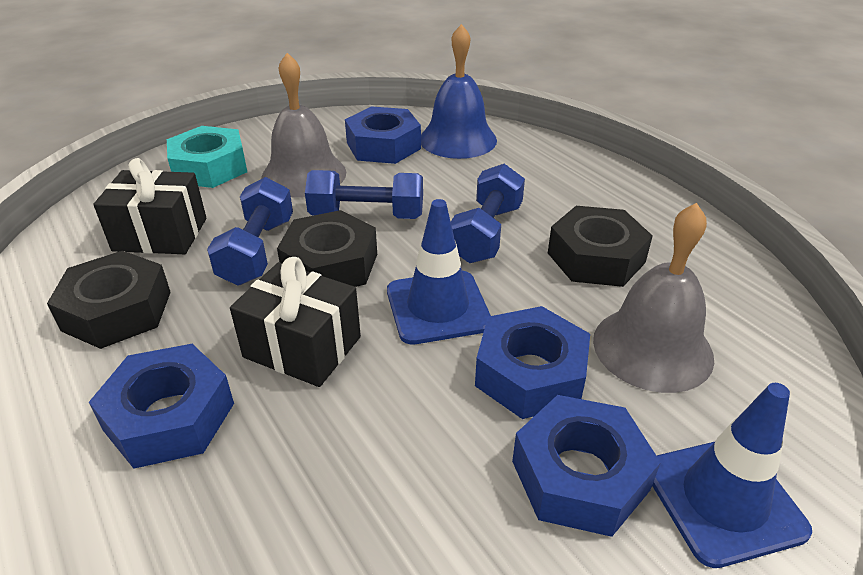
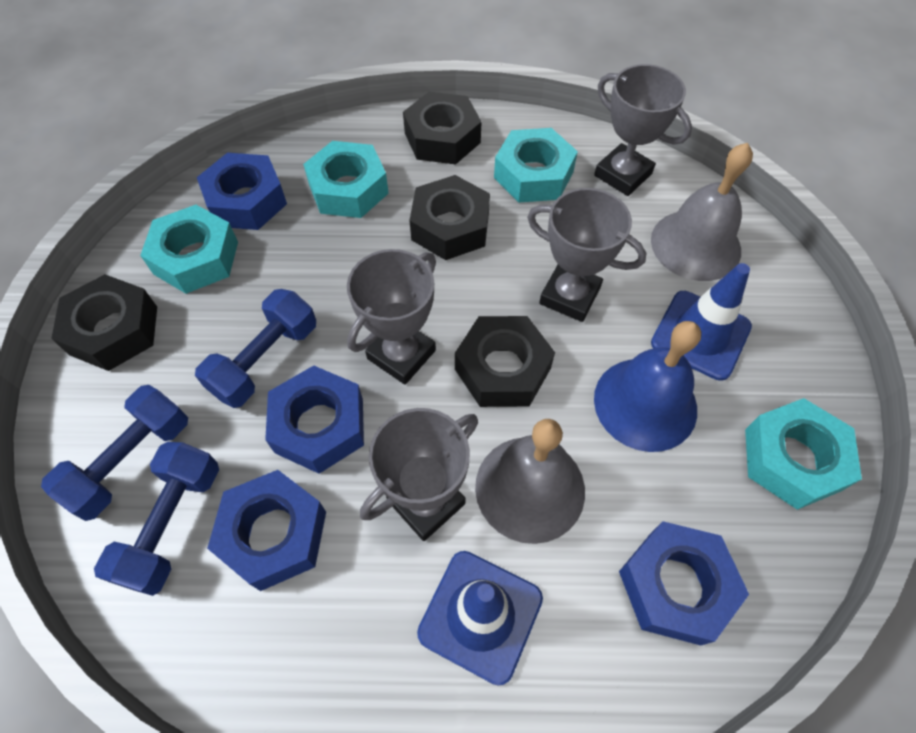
black gift: 2 -> 0
black nut: 3 -> 4
grey trophy: 0 -> 4
turquoise nut: 1 -> 4

